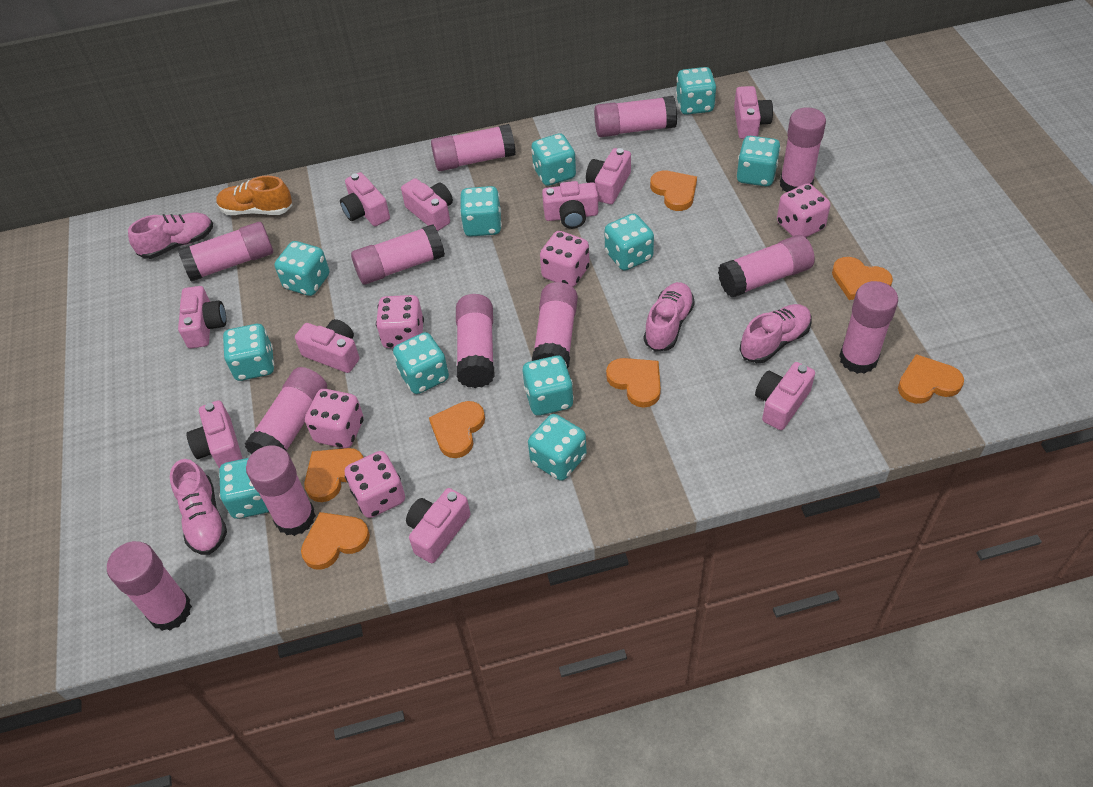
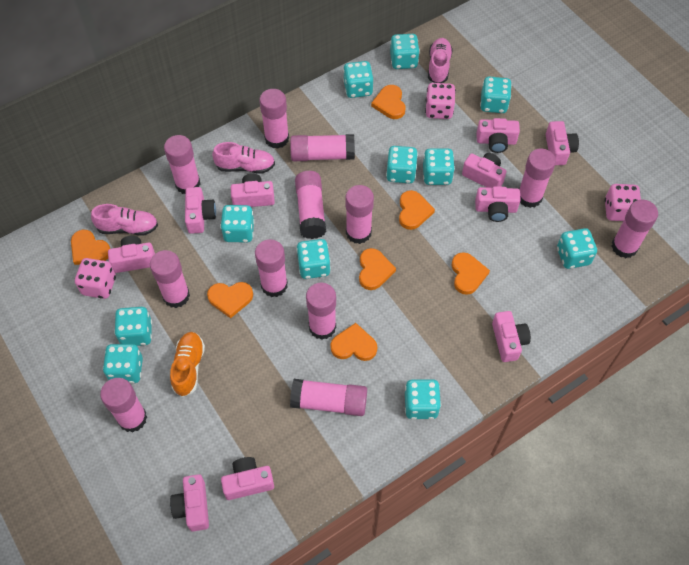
pink dice: 5 -> 3
pink shoe: 4 -> 3

